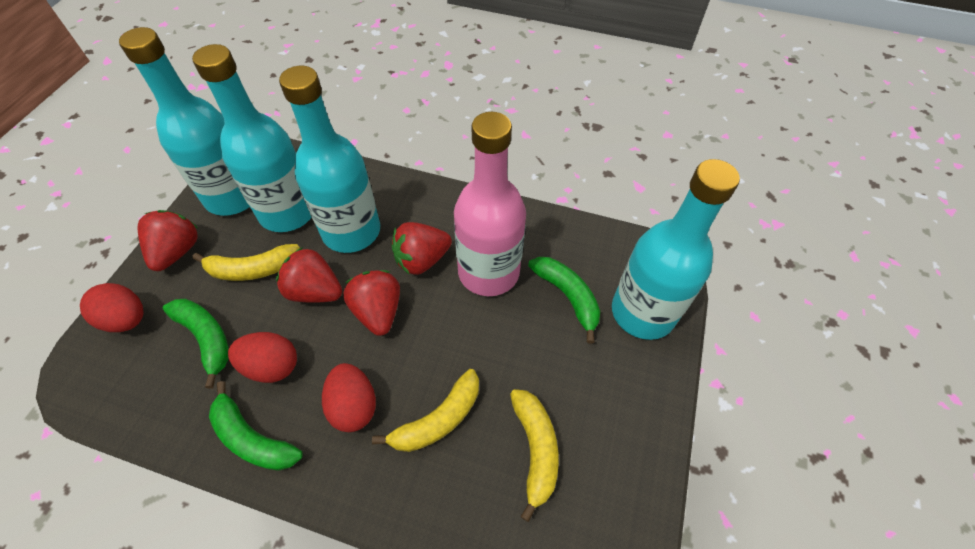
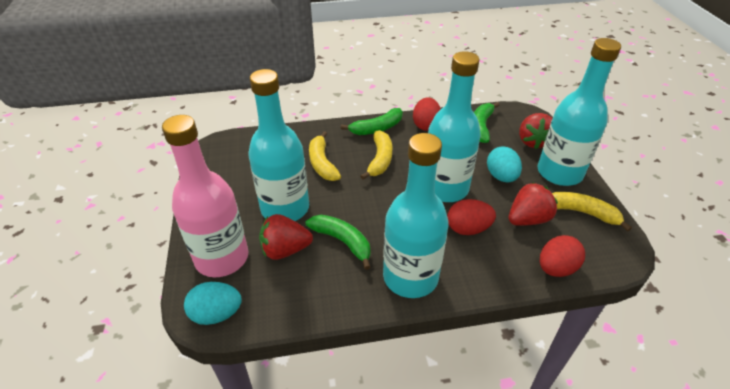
red strawberry: 4 -> 3
turquoise egg: 0 -> 2

